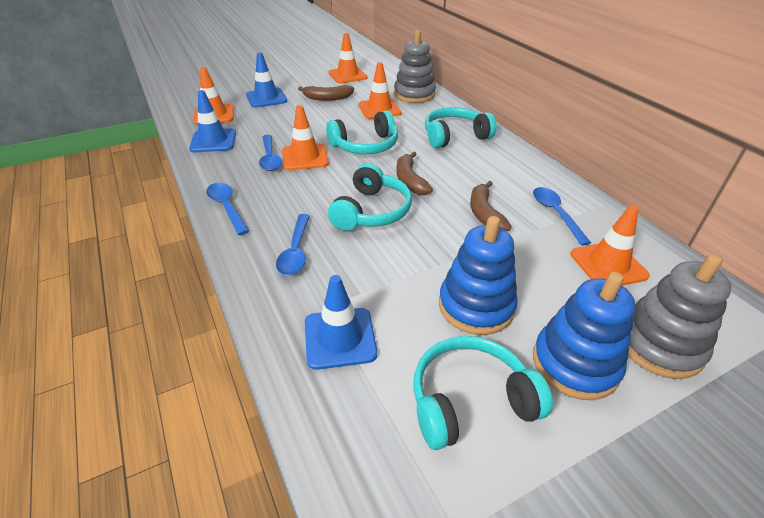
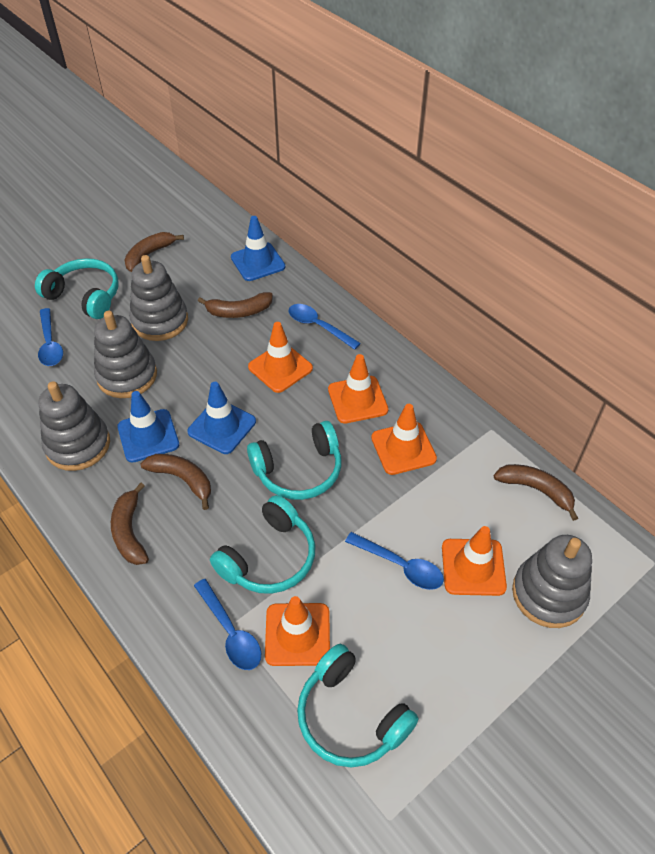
blue stacking toy: 2 -> 0
brown banana: 3 -> 5
grey stacking toy: 2 -> 4

